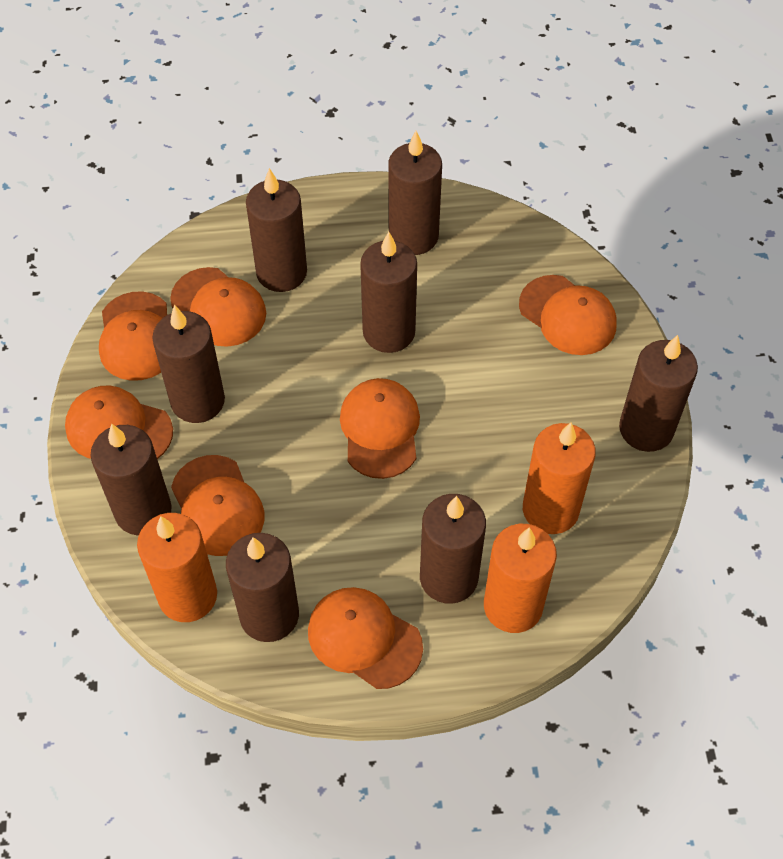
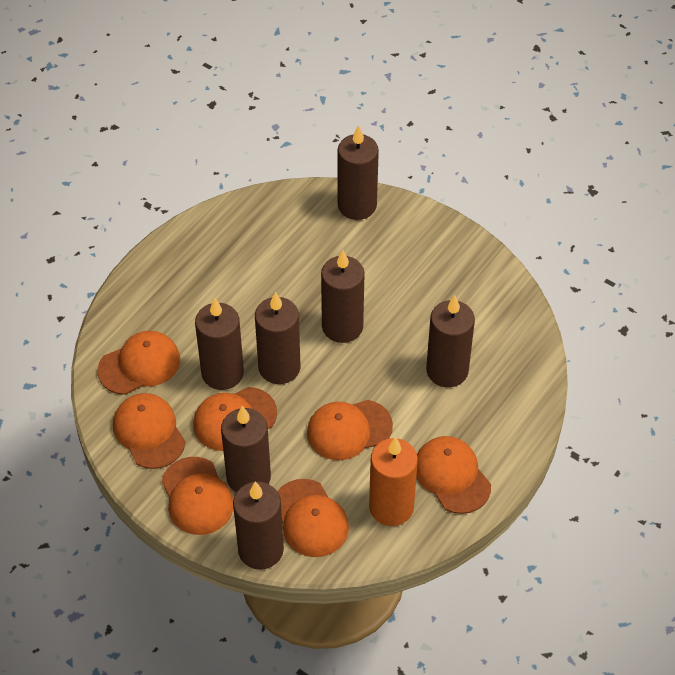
brown candle: 8 -> 7
orange candle: 3 -> 1

